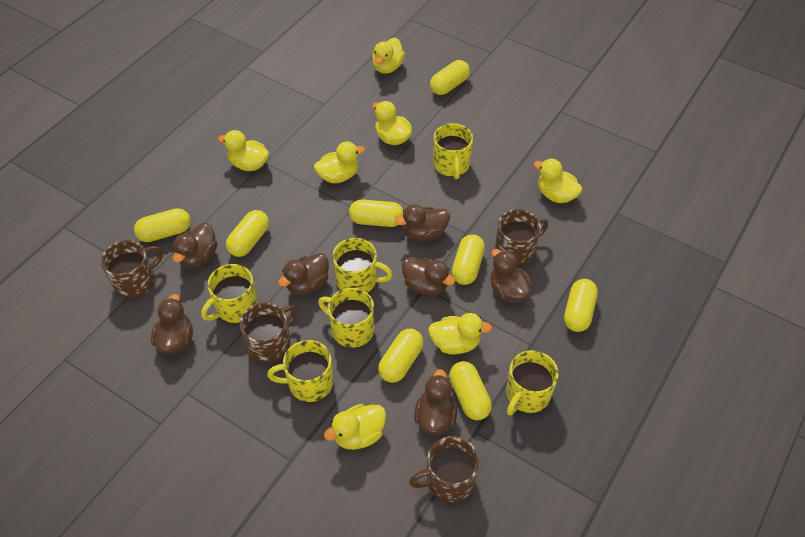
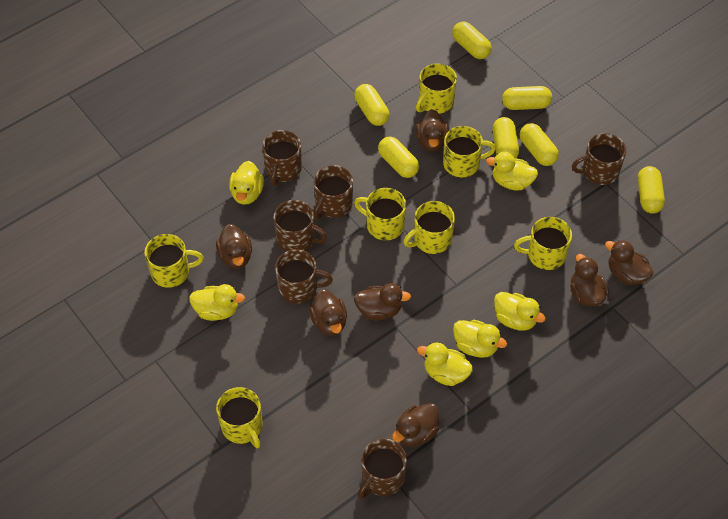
brown mug: 4 -> 6
yellow capsule: 8 -> 7
yellow duck: 7 -> 6
yellow mug: 6 -> 7

